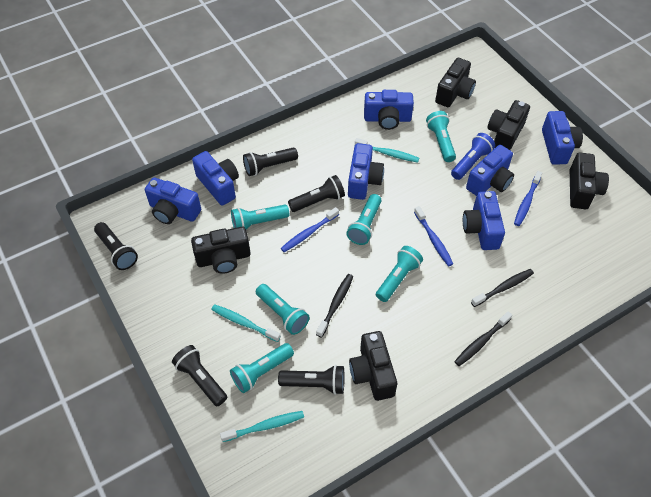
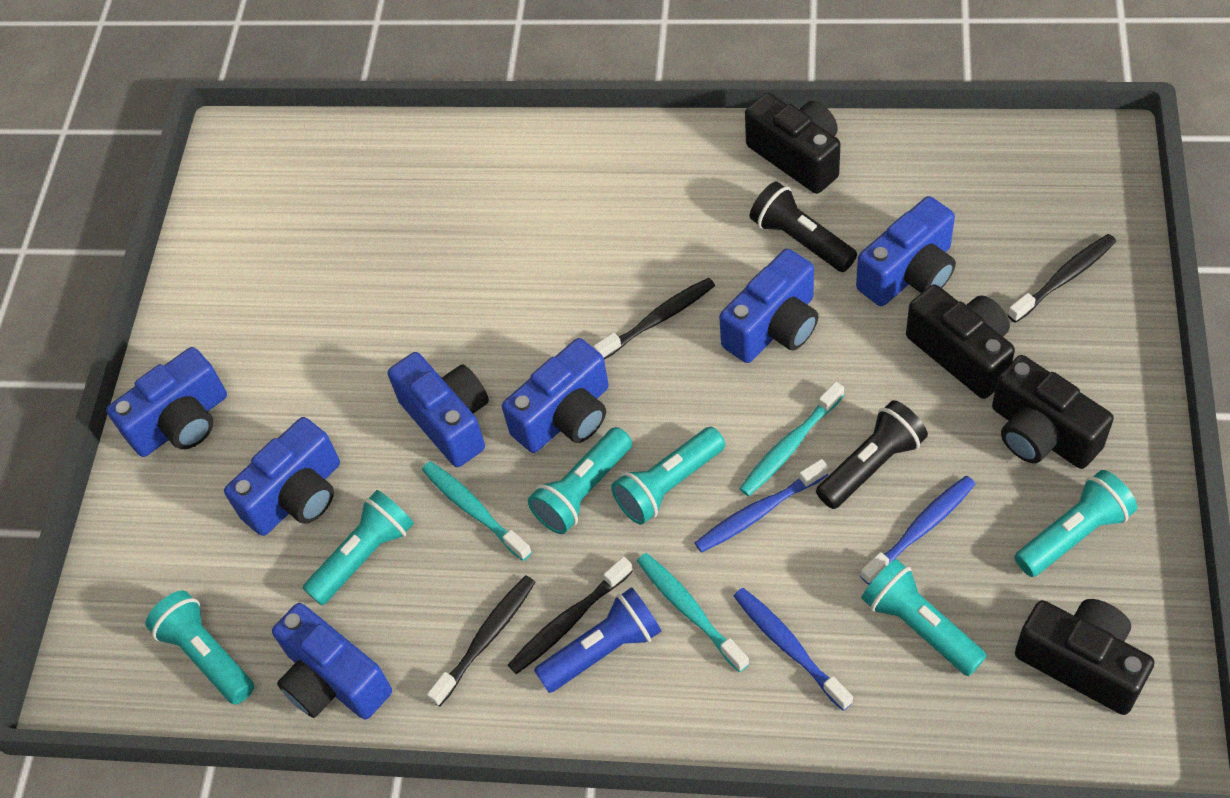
black camera: 5 -> 4
black flashlight: 5 -> 2
black toothbrush: 3 -> 4

